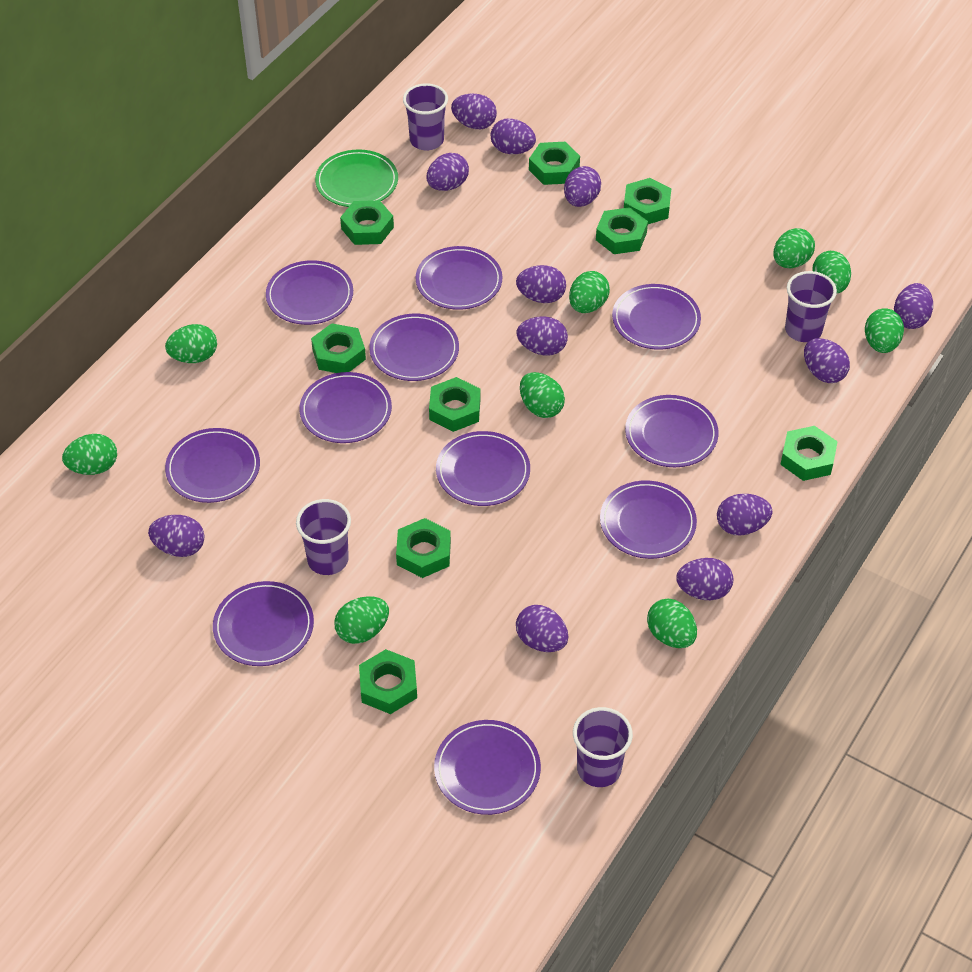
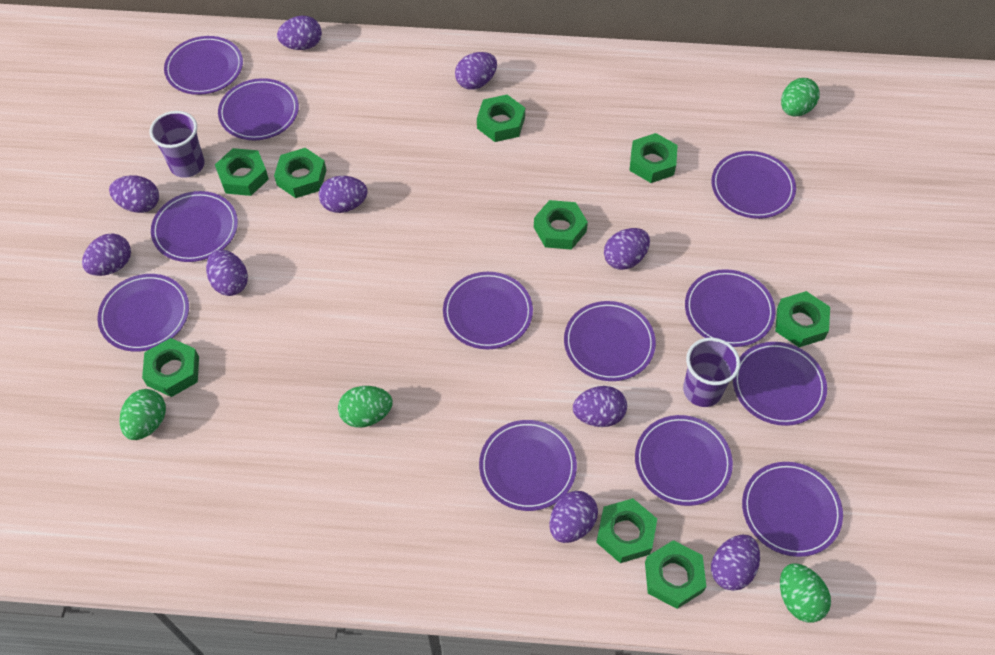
green egg: 9 -> 4
green plate: 1 -> 0
purple cup: 4 -> 2
purple egg: 12 -> 10
purple plate: 11 -> 12

